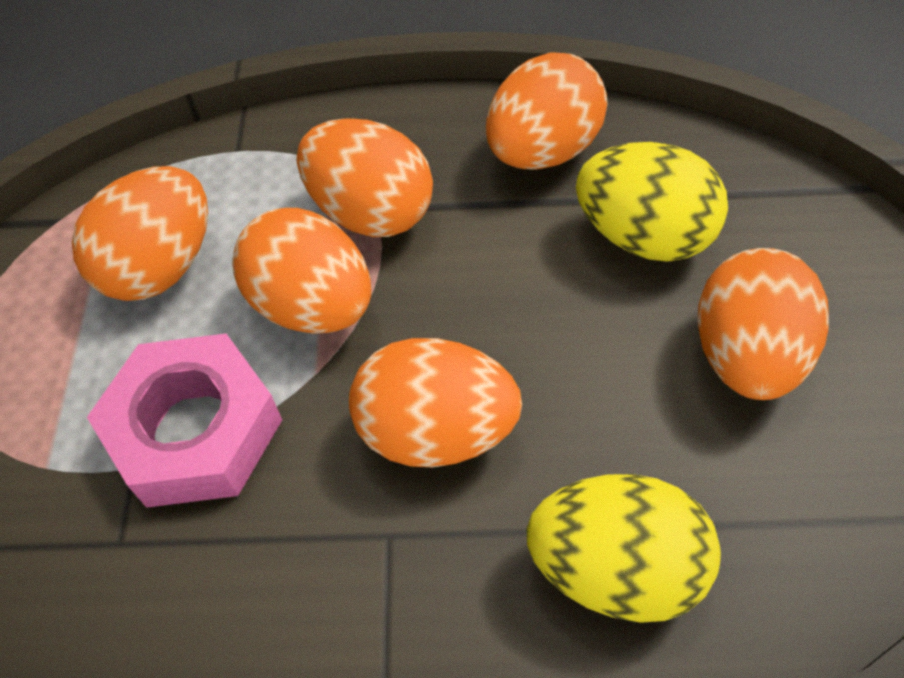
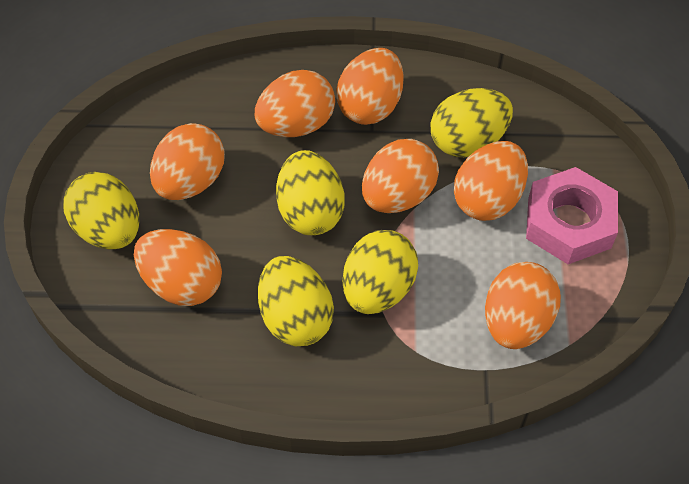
orange egg: 6 -> 7
yellow egg: 2 -> 5

